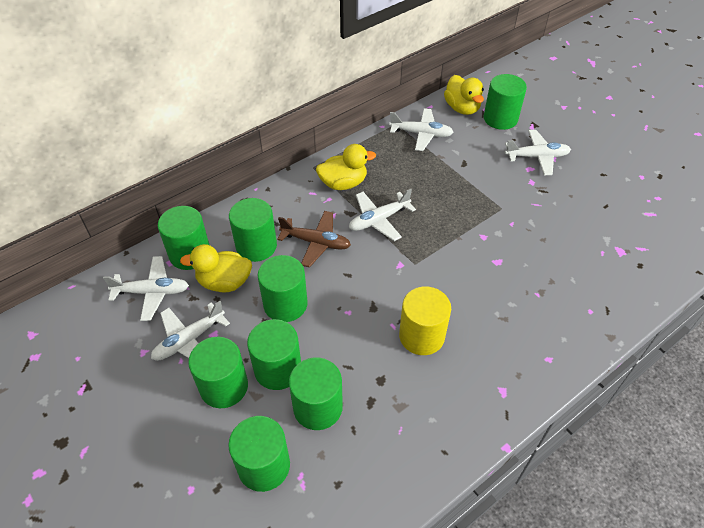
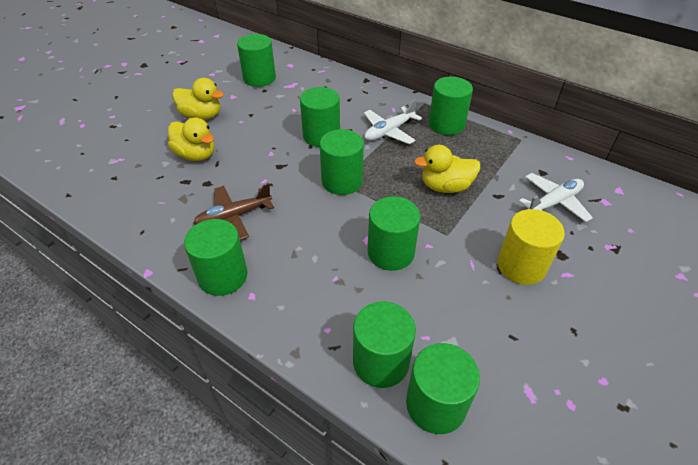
white plane: 5 -> 2

